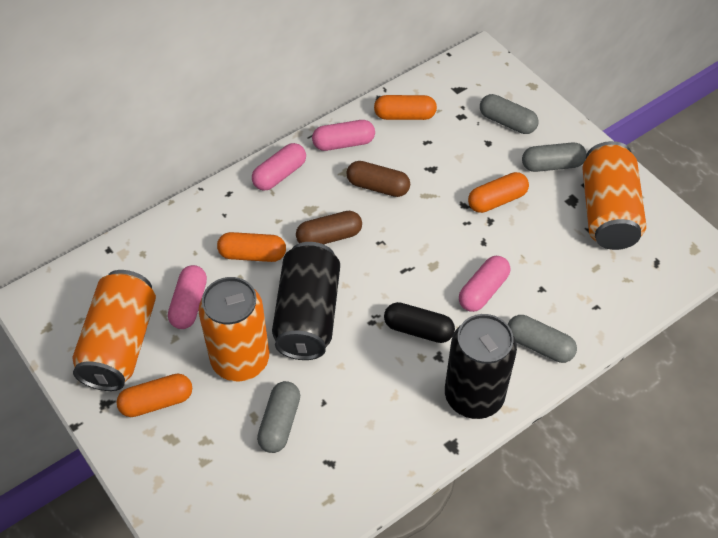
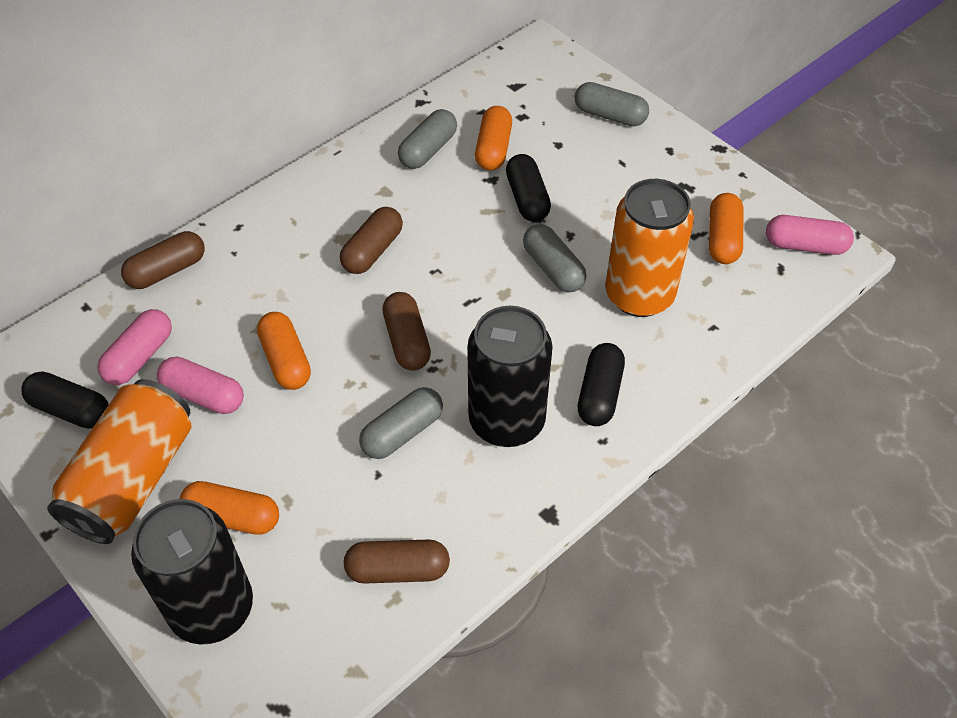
black capsule: 1 -> 3
brown capsule: 2 -> 4
orange can: 3 -> 2
pink capsule: 4 -> 3

